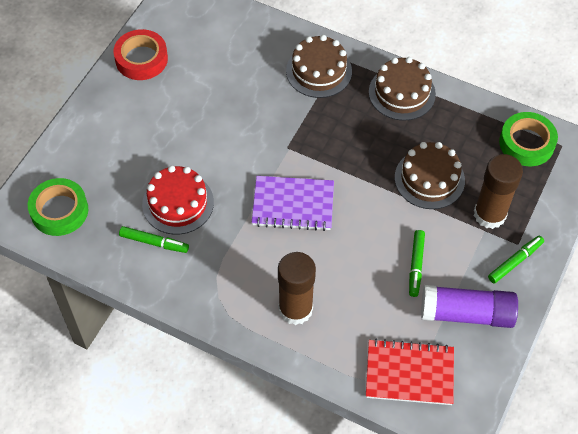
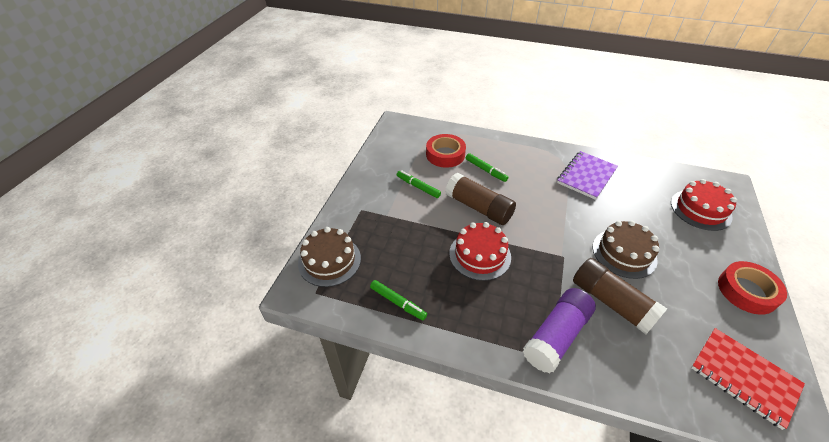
brown cake: 3 -> 2
green tape: 2 -> 0
red cake: 1 -> 2
red tape: 1 -> 2

